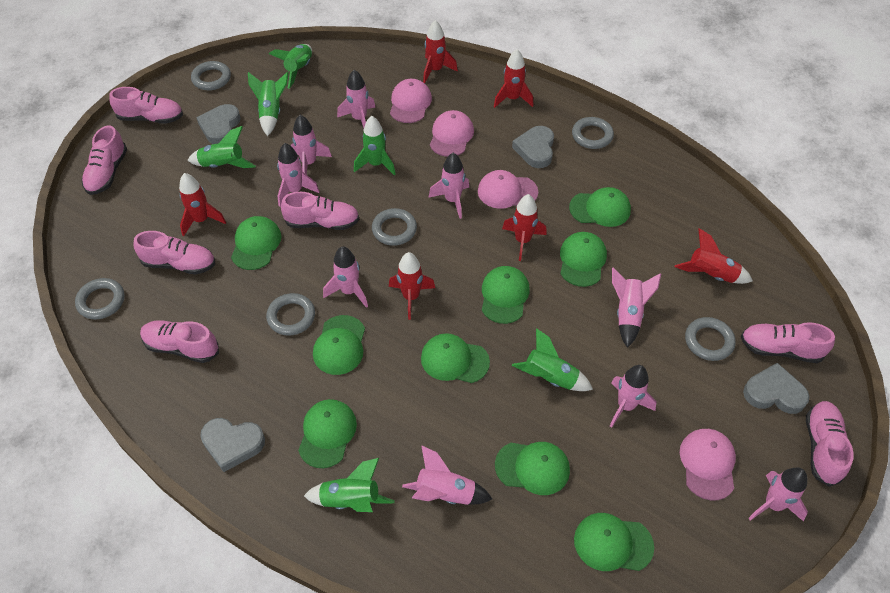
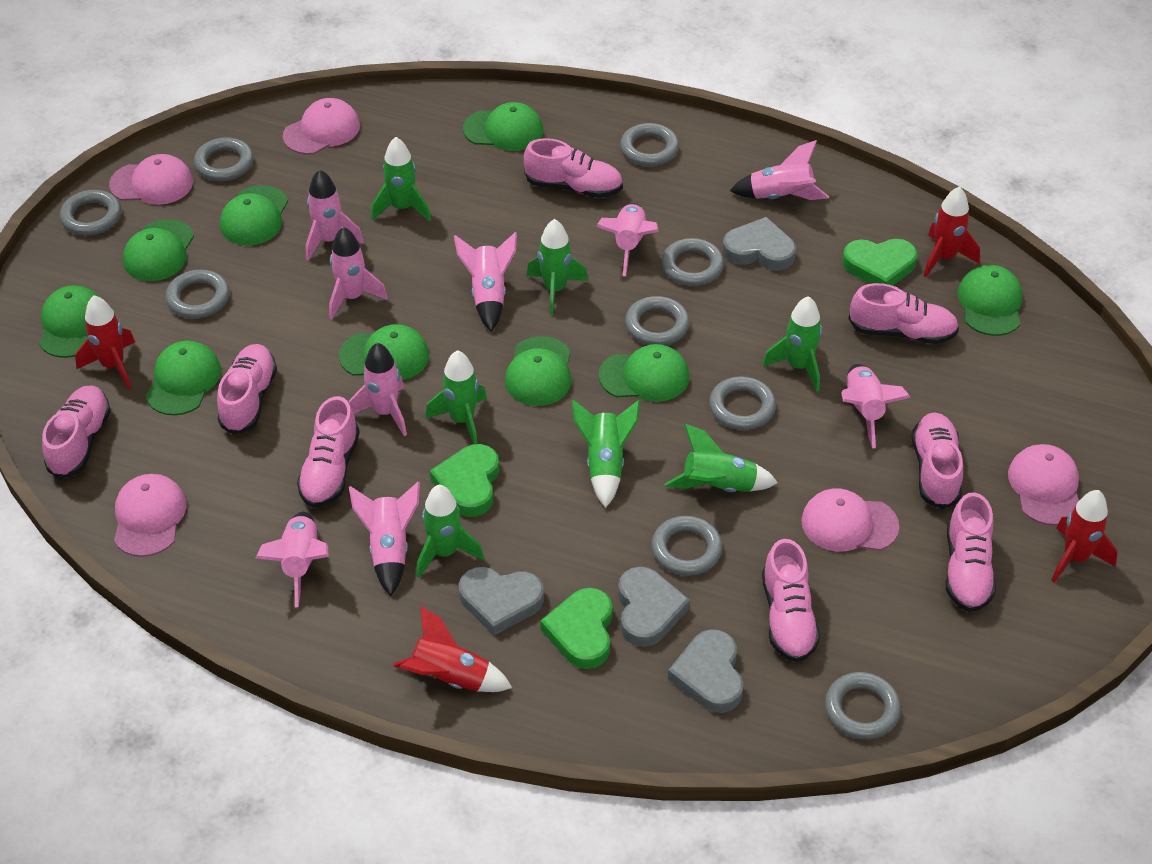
green heart: 0 -> 3
green rocket: 6 -> 7
grey ring: 6 -> 9
pink cap: 4 -> 5
pink shoe: 7 -> 8
red rocket: 6 -> 4

